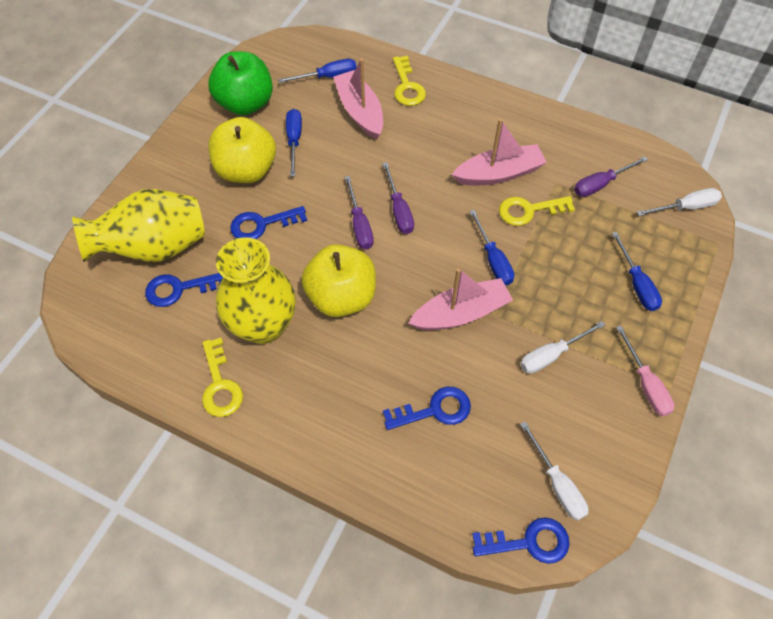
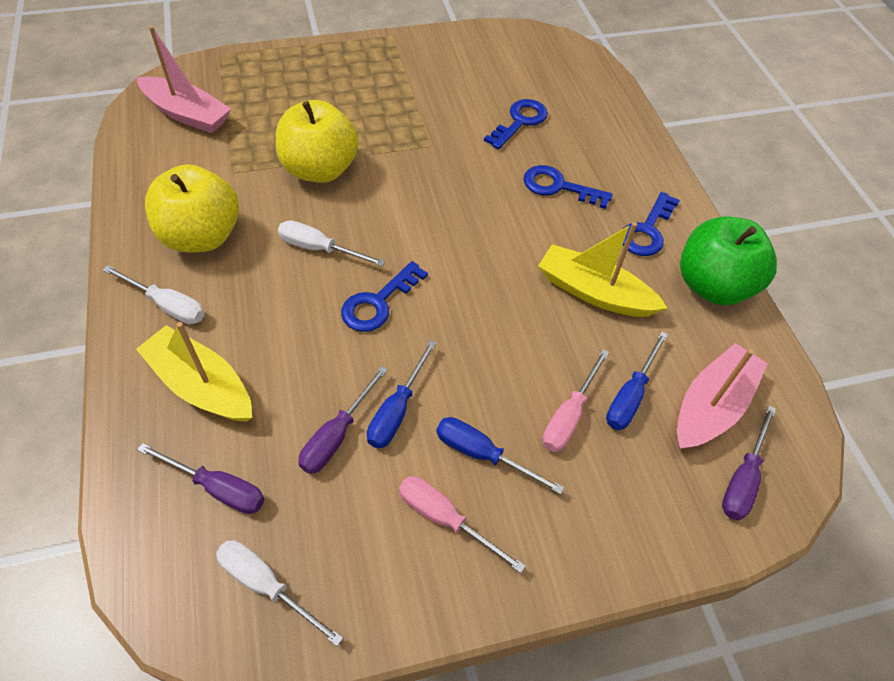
blue screwdriver: 4 -> 3
pink boat: 3 -> 2
pink screwdriver: 1 -> 2
yellow boat: 0 -> 2
yellow key: 3 -> 0
yellow vase: 2 -> 0

